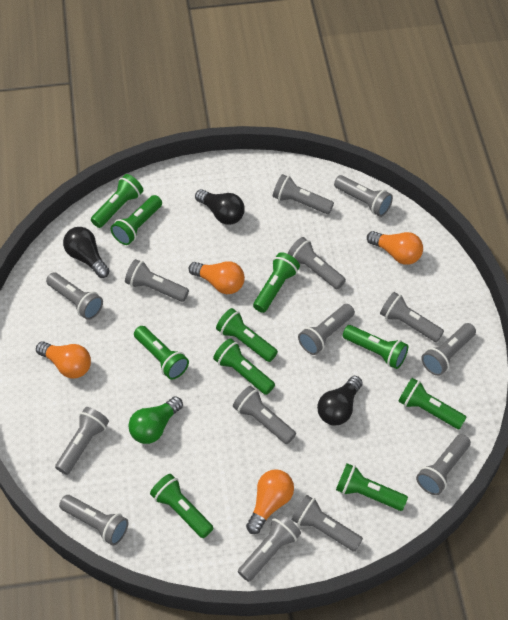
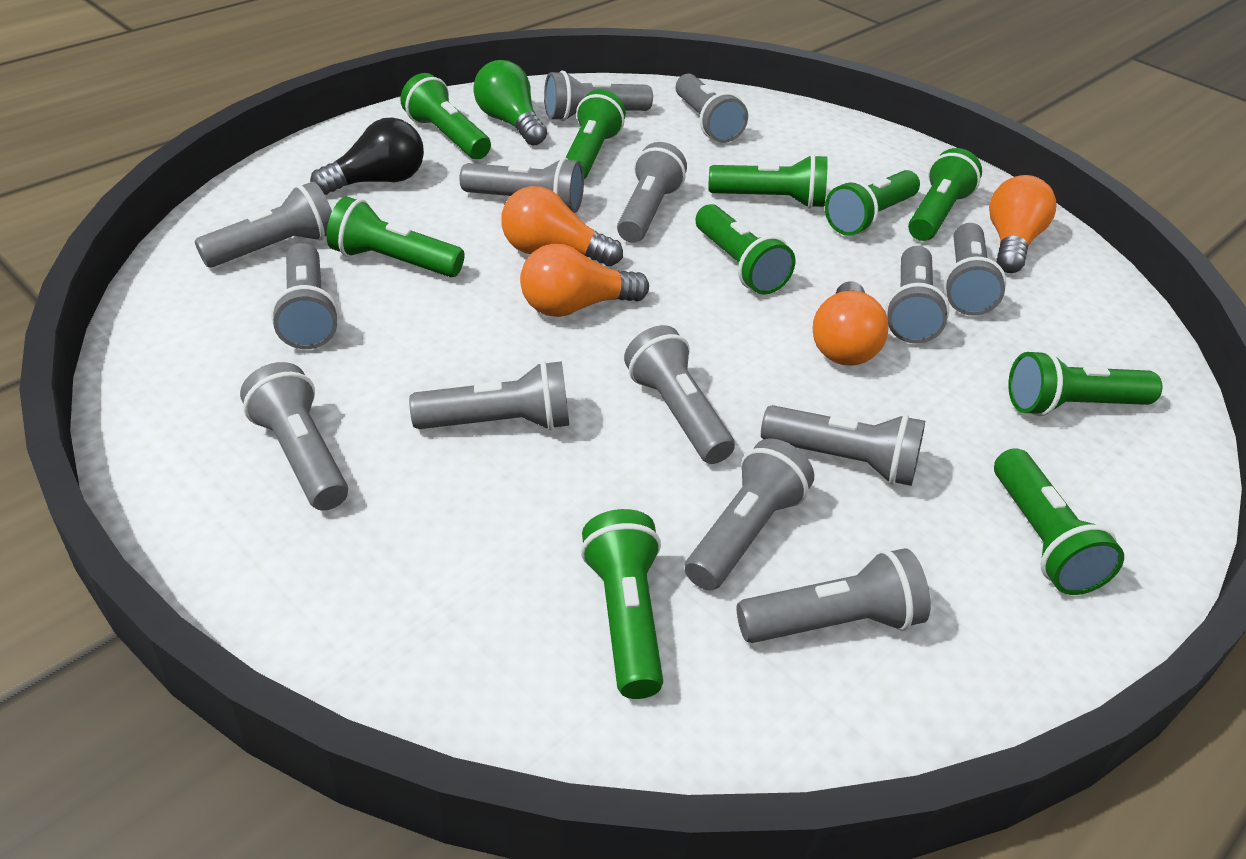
black light bulb: 3 -> 1

